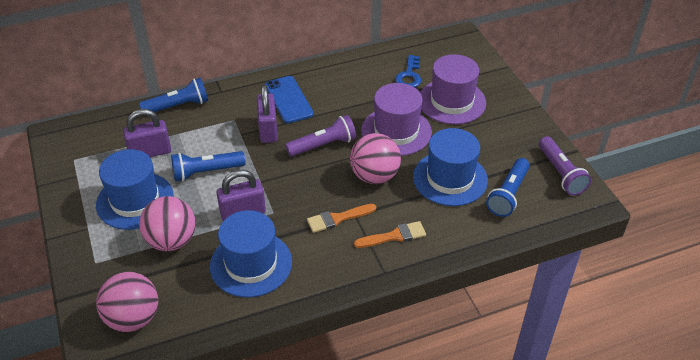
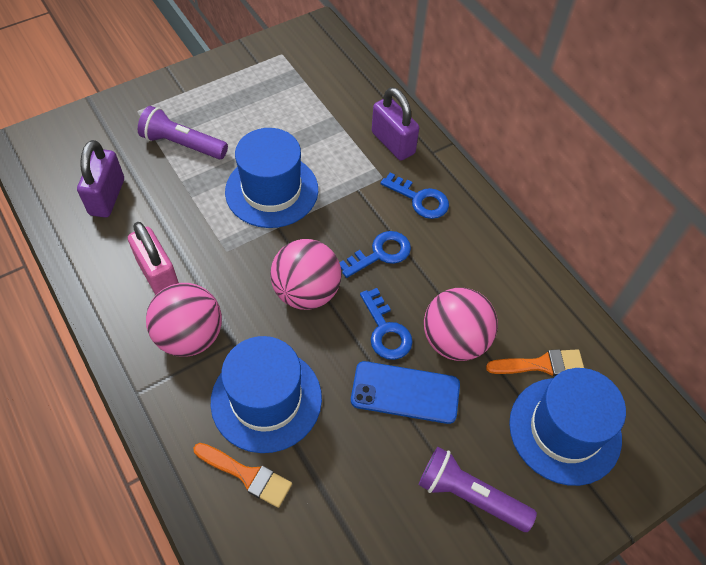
blue flashlight: 3 -> 0
blue key: 1 -> 3
pink padlock: 0 -> 1
purple hat: 2 -> 0
purple padlock: 3 -> 2

